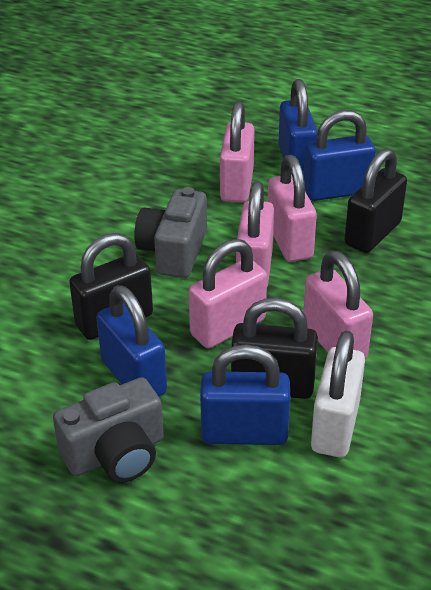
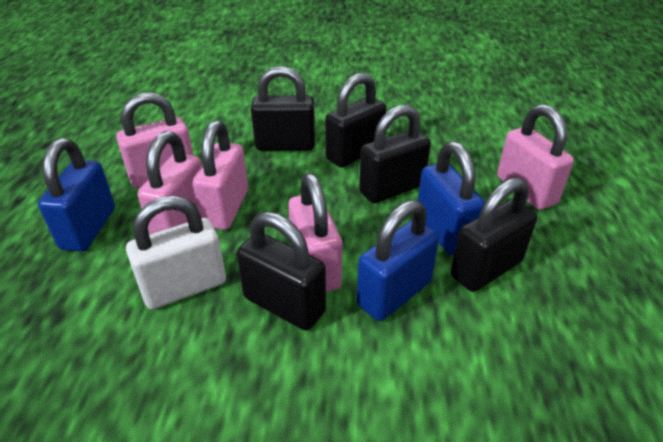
black padlock: 3 -> 5
blue padlock: 4 -> 3
grey camera: 2 -> 0

